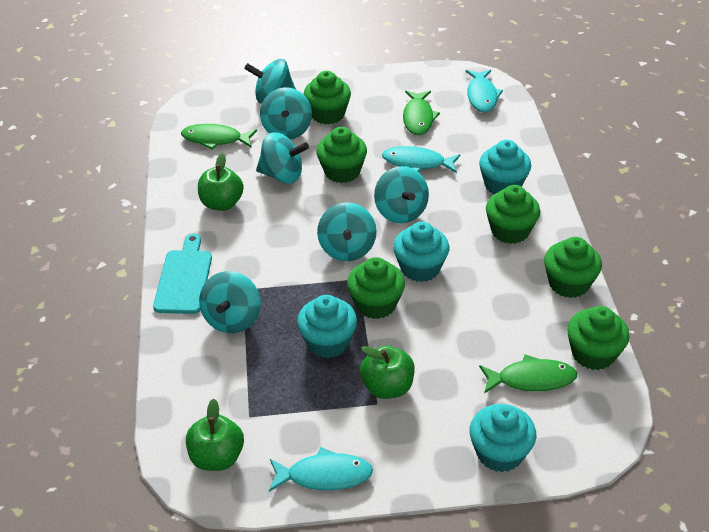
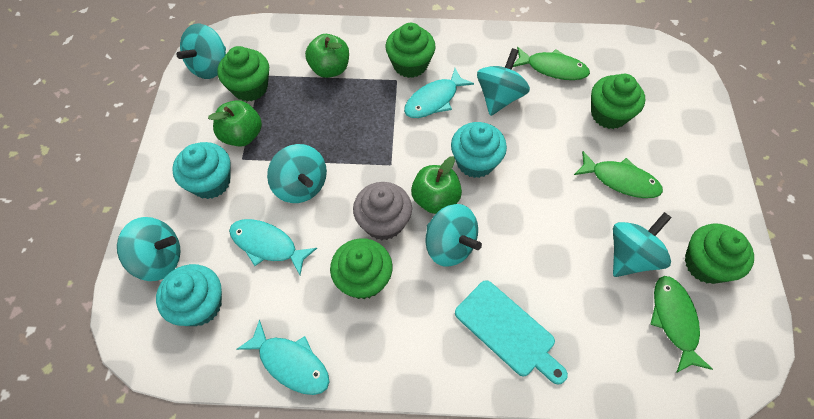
green cupcake: 6 -> 5
grey cupcake: 0 -> 1
turquoise cupcake: 4 -> 3

